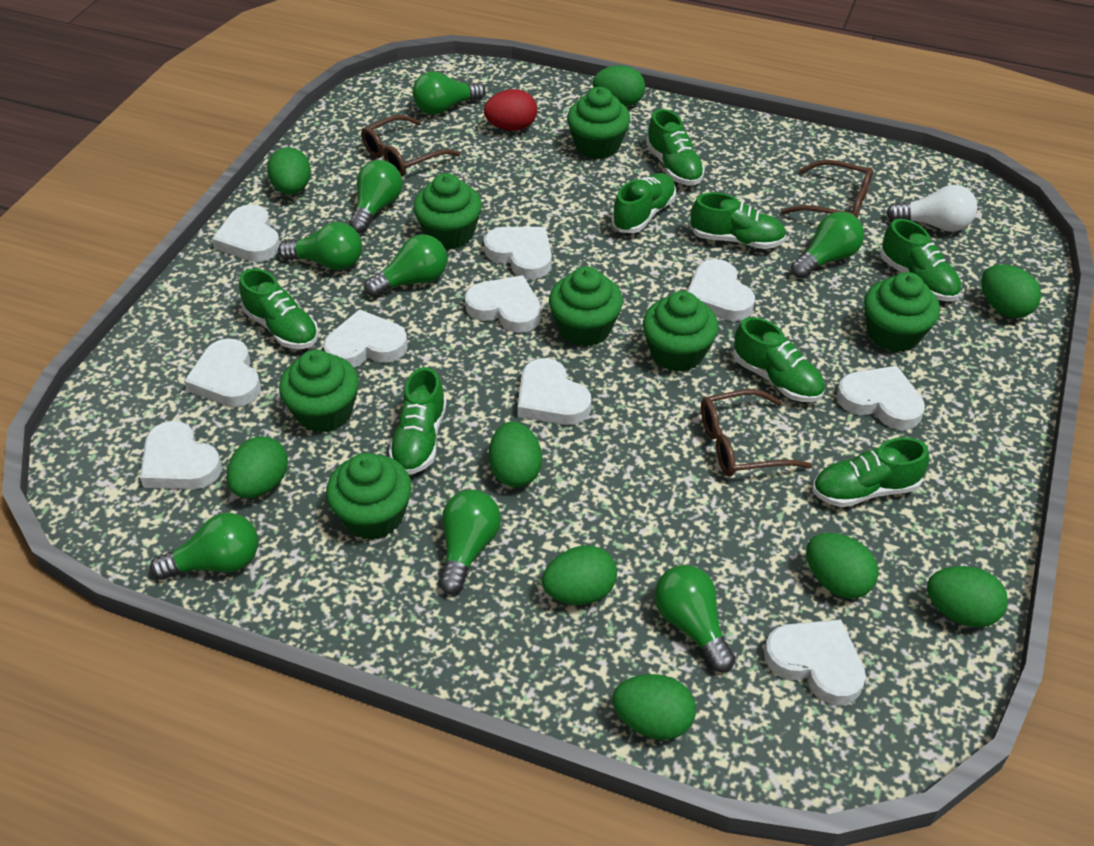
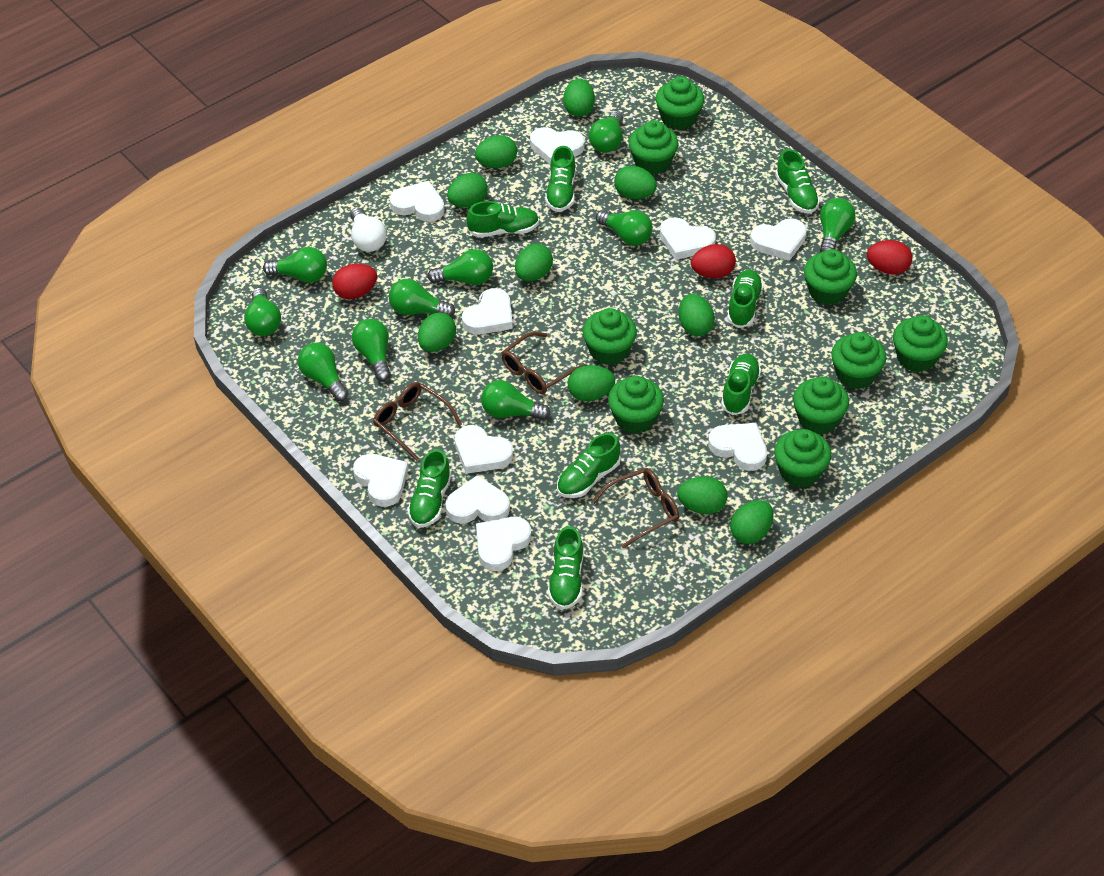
green cupcake: 7 -> 9
green egg: 9 -> 10
green light bulb: 8 -> 10
red egg: 1 -> 3

